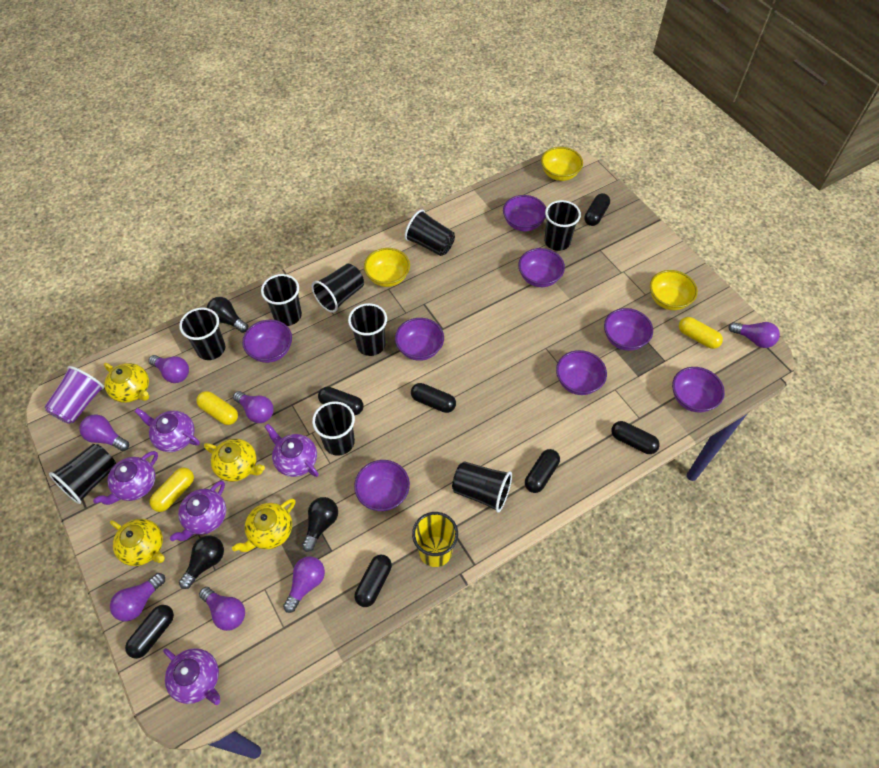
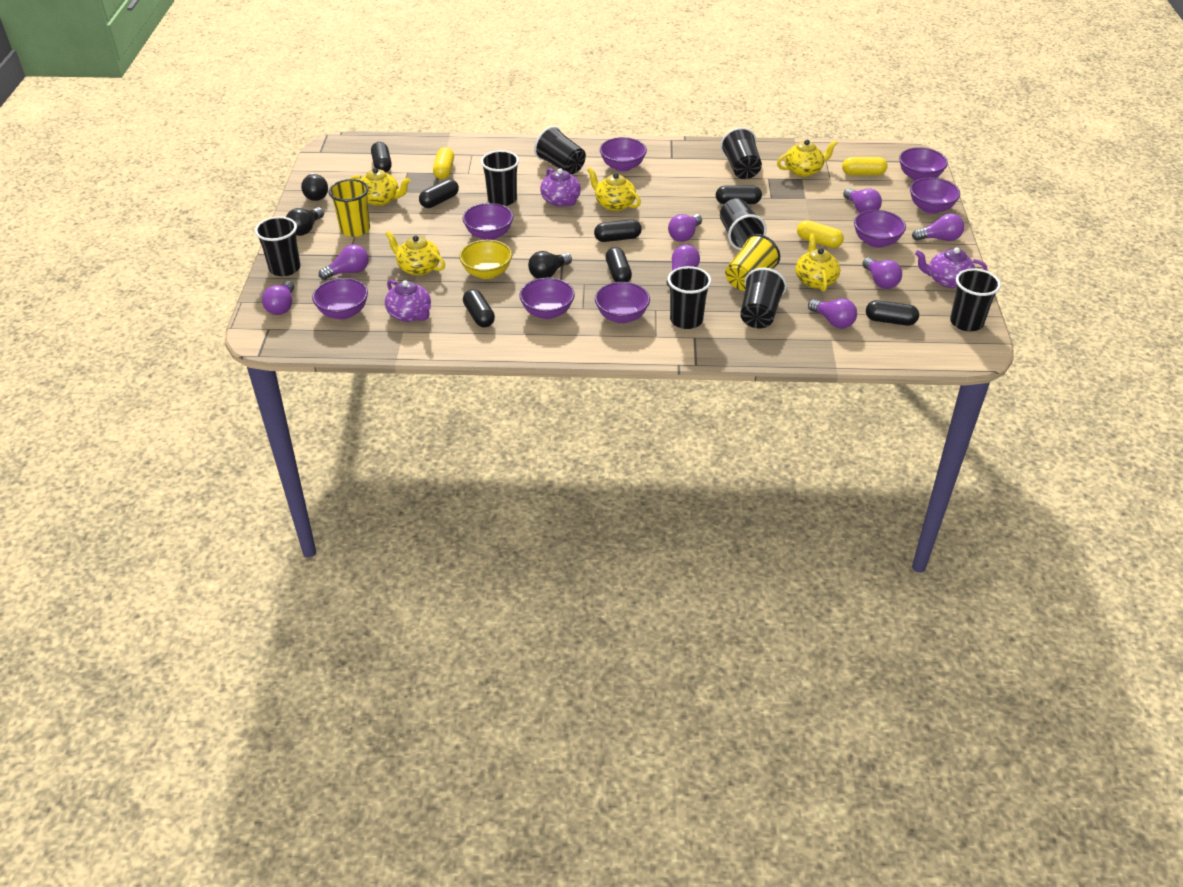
black cup: 9 -> 8
purple cup: 1 -> 0
purple light bulb: 7 -> 8
purple teapot: 5 -> 3
yellow bowl: 3 -> 1
yellow cup: 1 -> 2
yellow teapot: 4 -> 5

